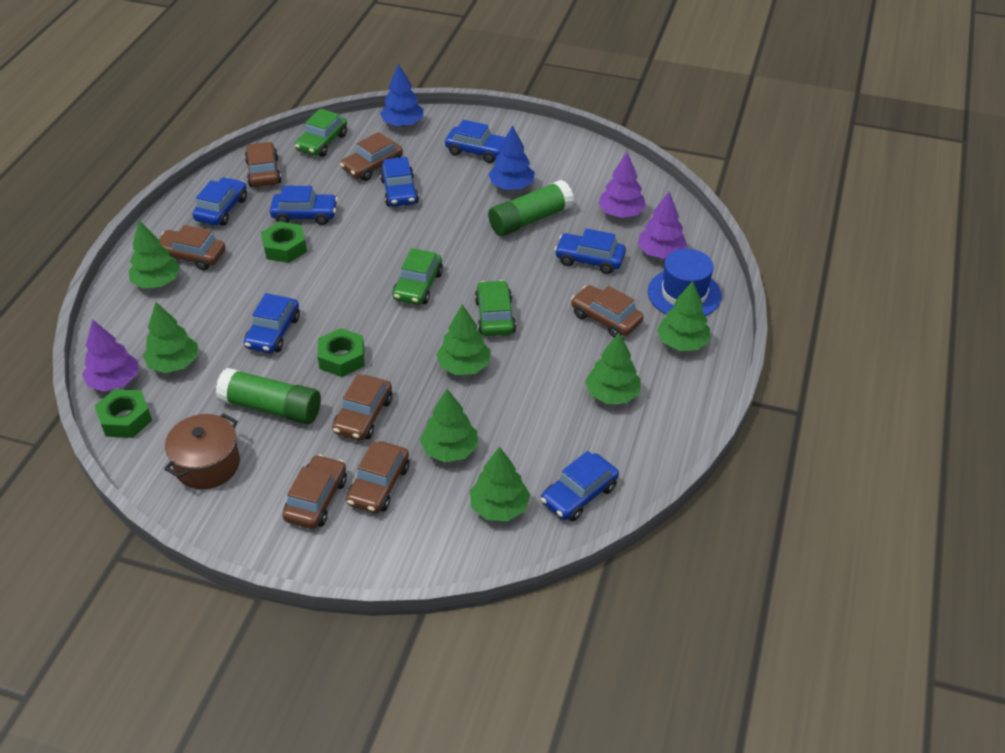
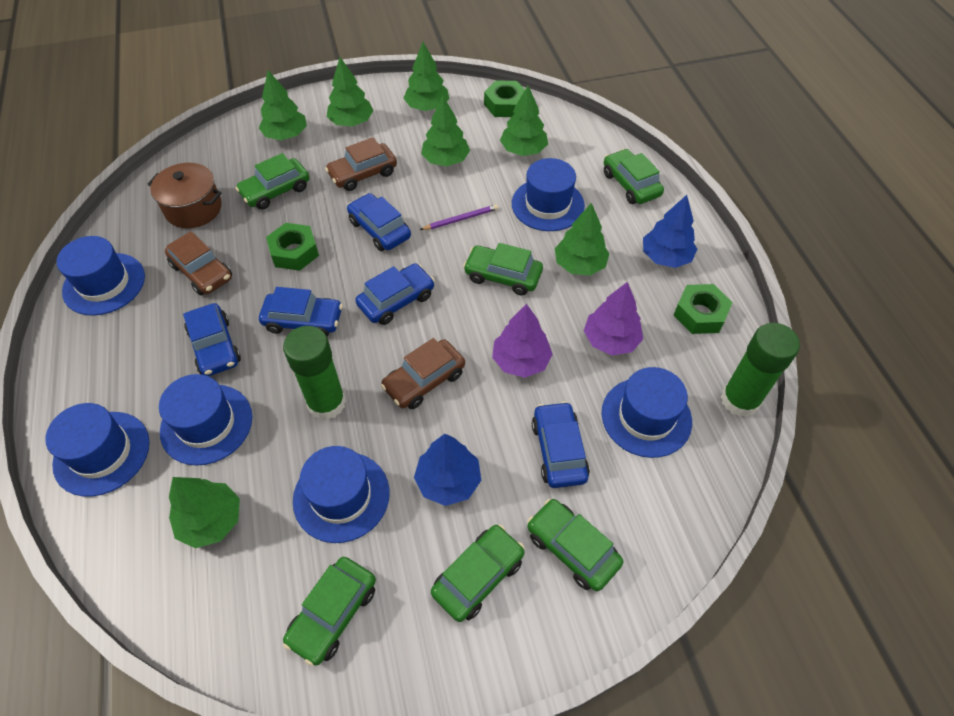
blue car: 7 -> 5
blue hat: 1 -> 6
brown car: 7 -> 3
green car: 3 -> 6
purple pencil: 0 -> 1
purple tree: 3 -> 2

